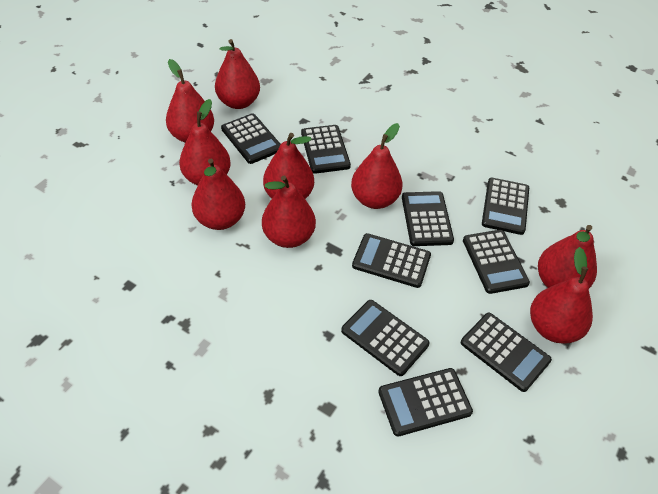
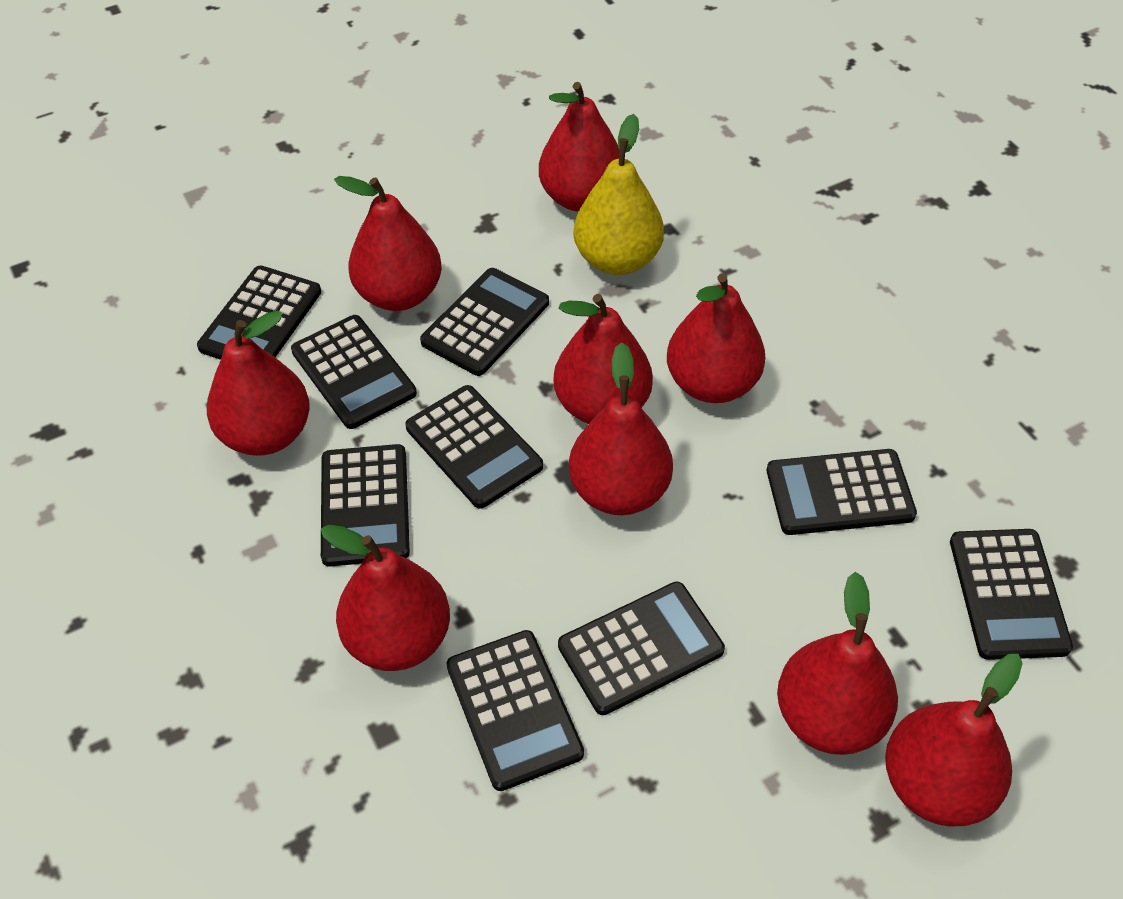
yellow pear: 0 -> 1

